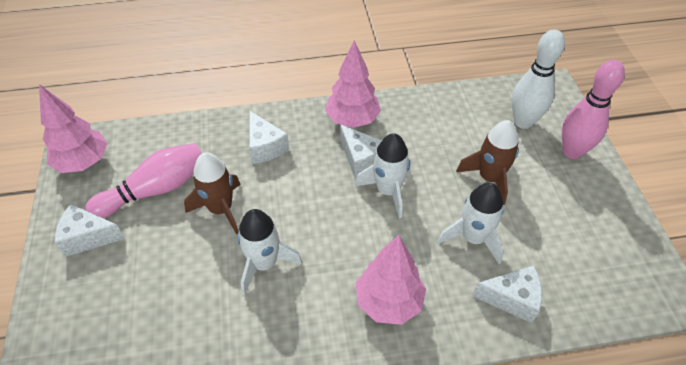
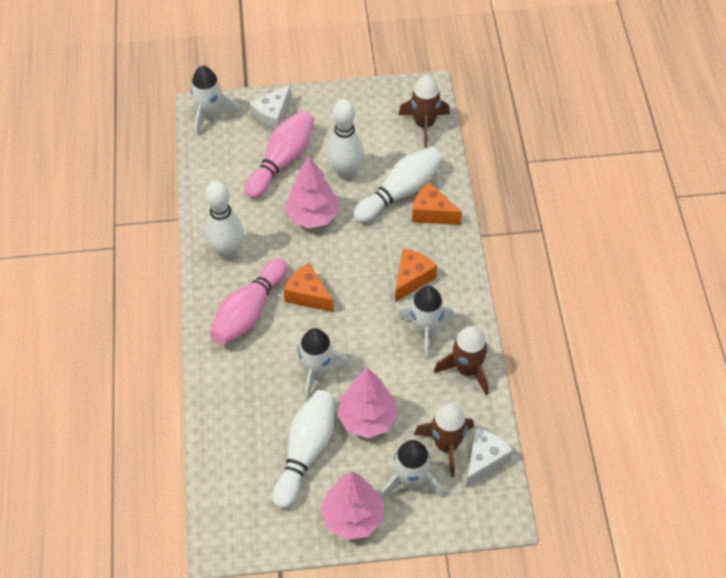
brown rocket: 2 -> 3
orange cheese: 0 -> 3
white bowling pin: 1 -> 4
white cheese: 4 -> 2
white rocket: 3 -> 4

